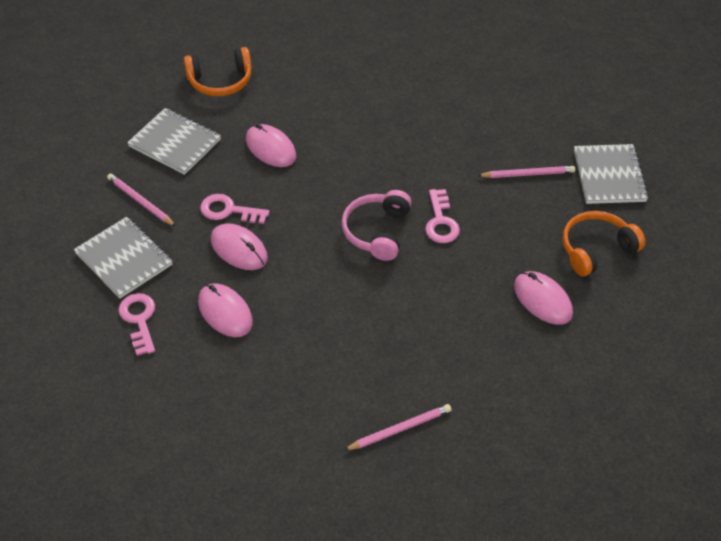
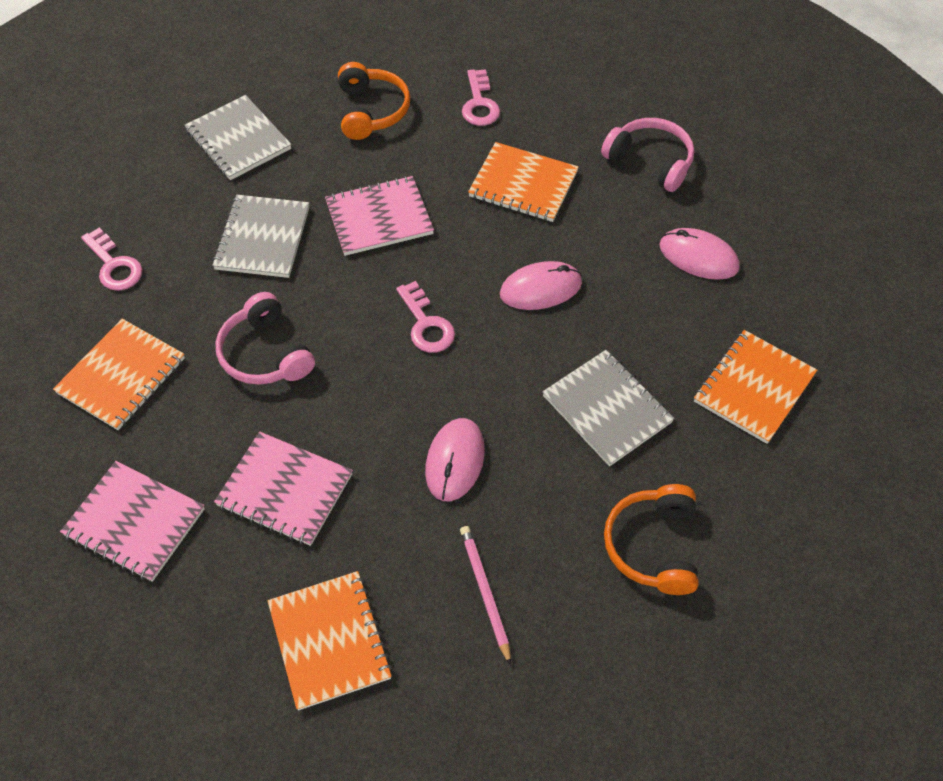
orange notebook: 0 -> 4
pink headphones: 1 -> 2
pink mouse: 4 -> 3
pink notebook: 0 -> 3
pink pencil: 3 -> 1

